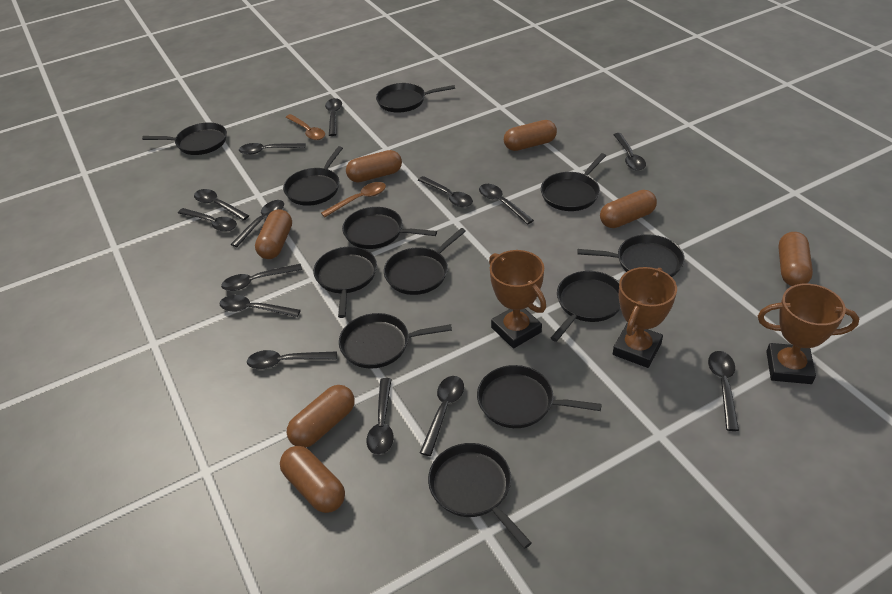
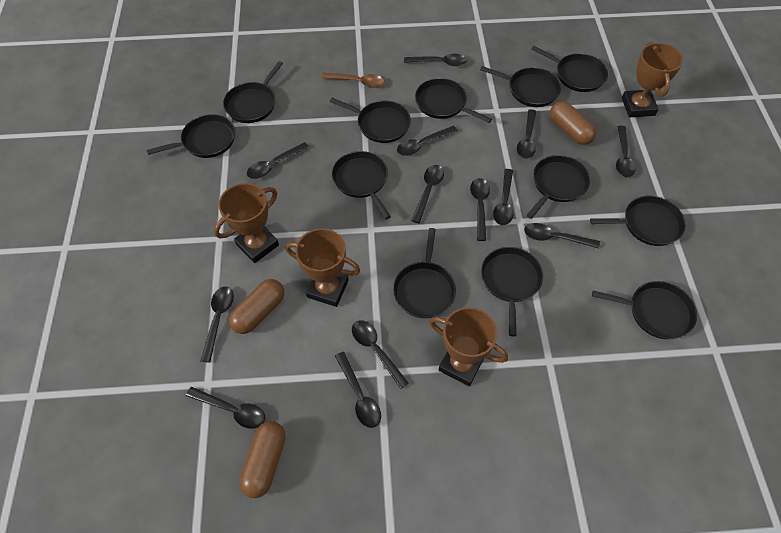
black spoon: 14 -> 13
brown capsule: 7 -> 3
brown spoon: 2 -> 1
brown trophy: 3 -> 4

